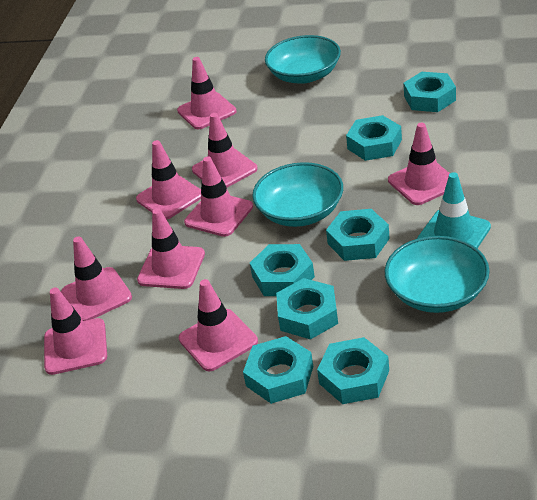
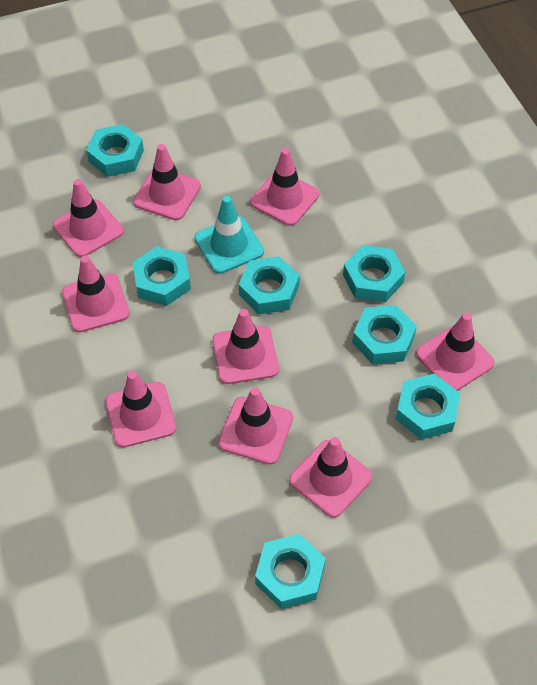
turquoise bowl: 3 -> 0

